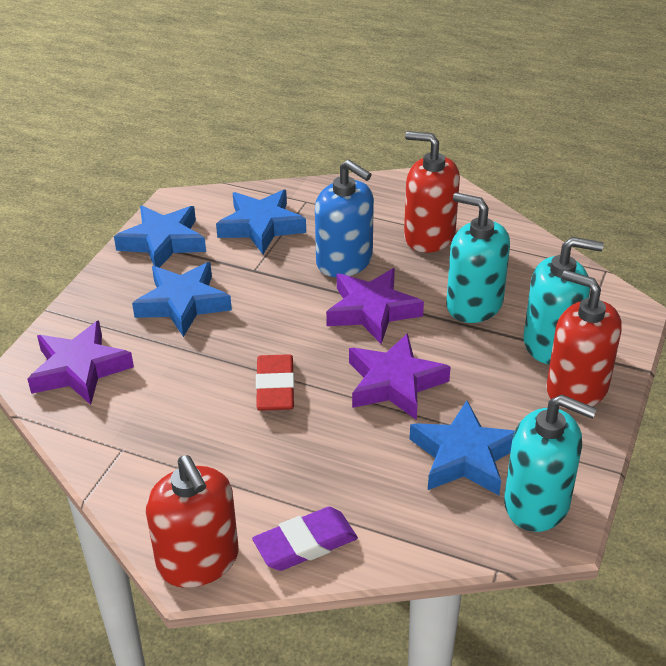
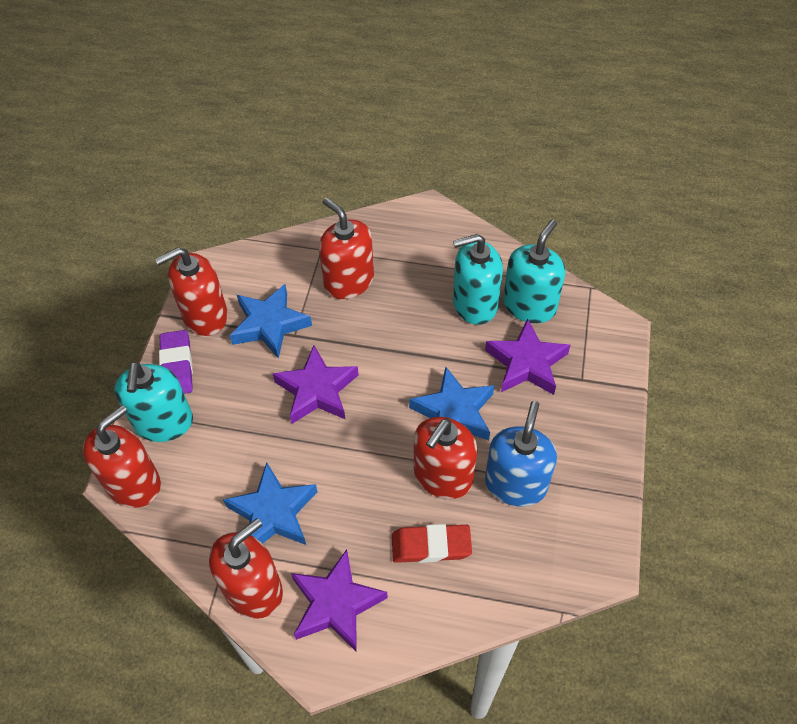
blue star: 4 -> 3
red soap dispenser: 3 -> 5

